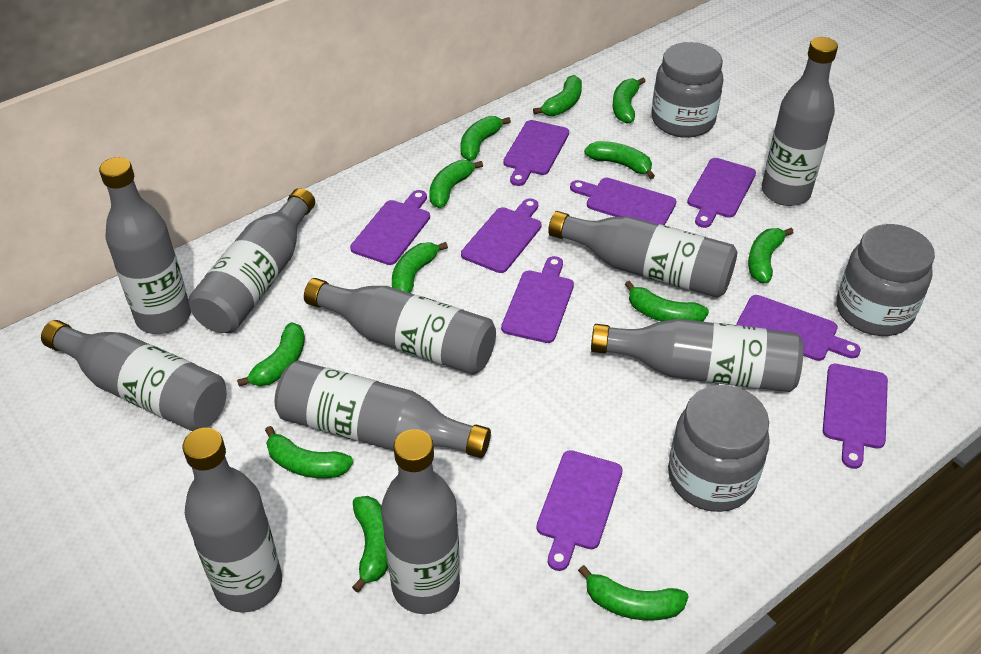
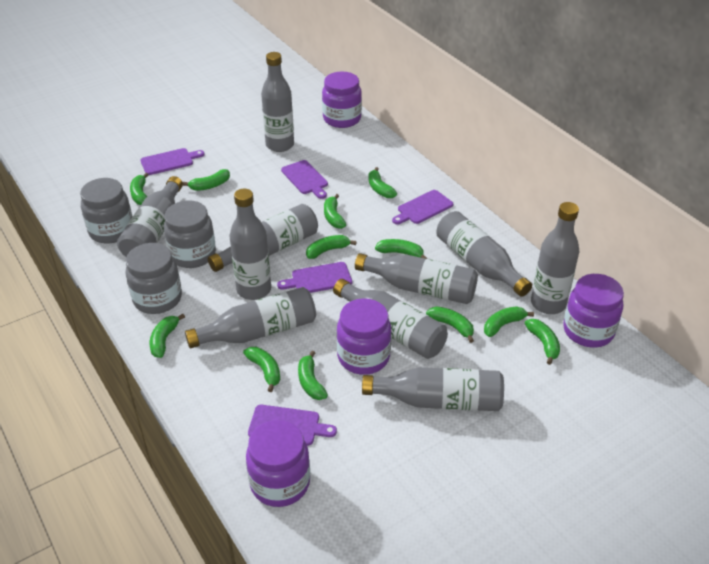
purple cutting board: 9 -> 5
purple jar: 0 -> 4

